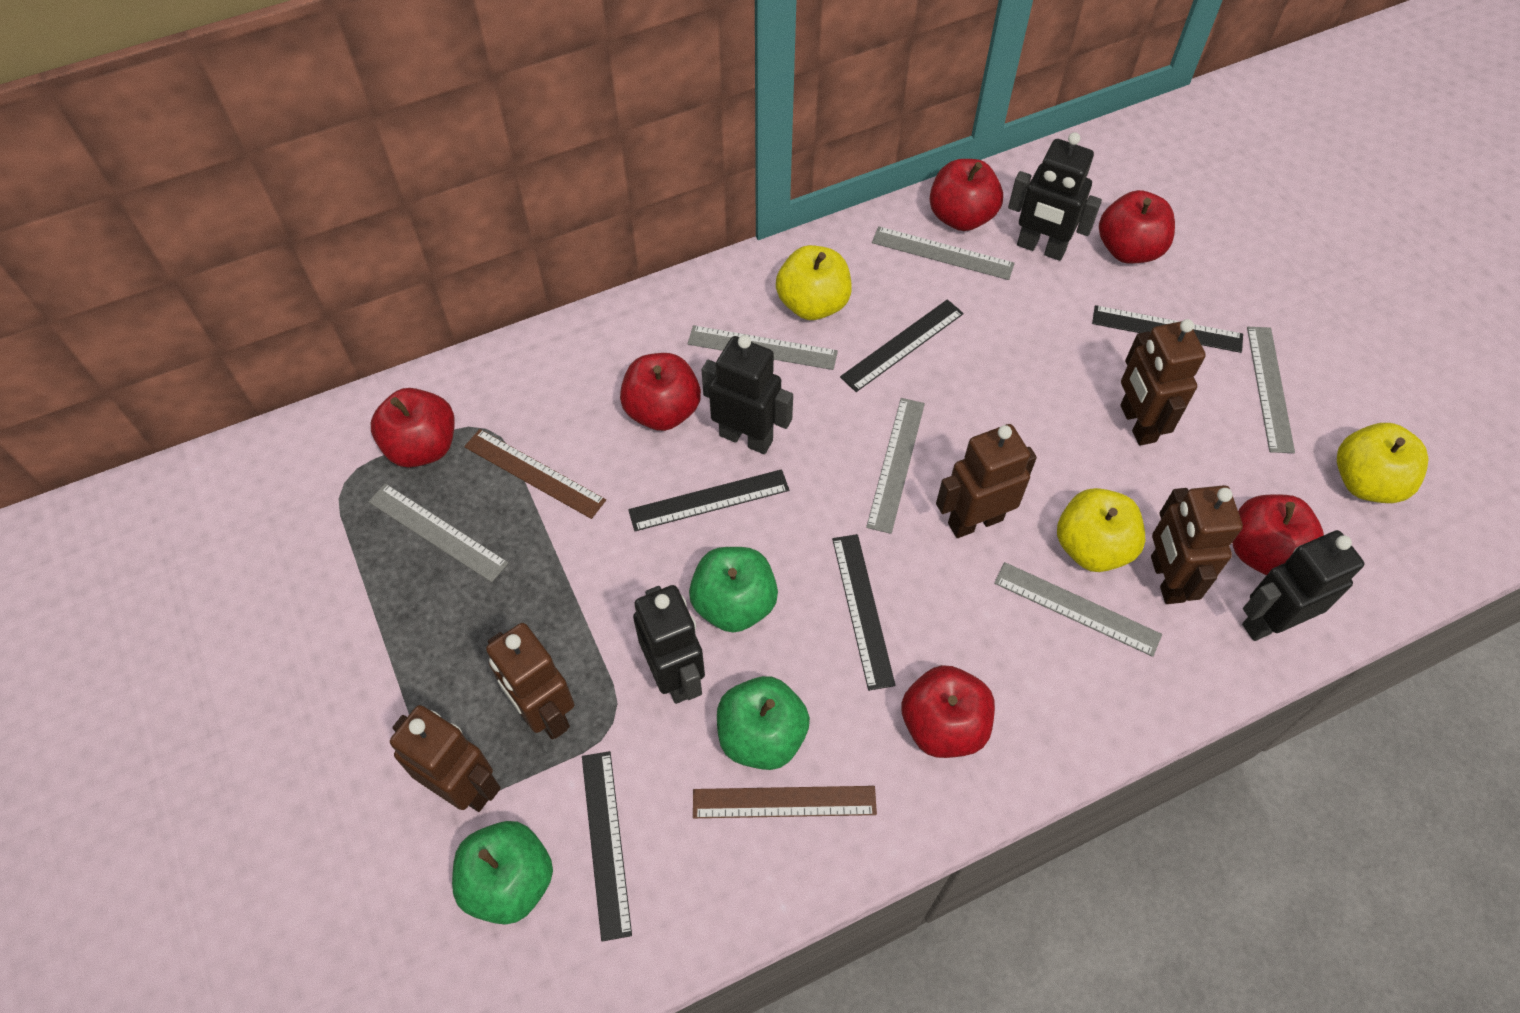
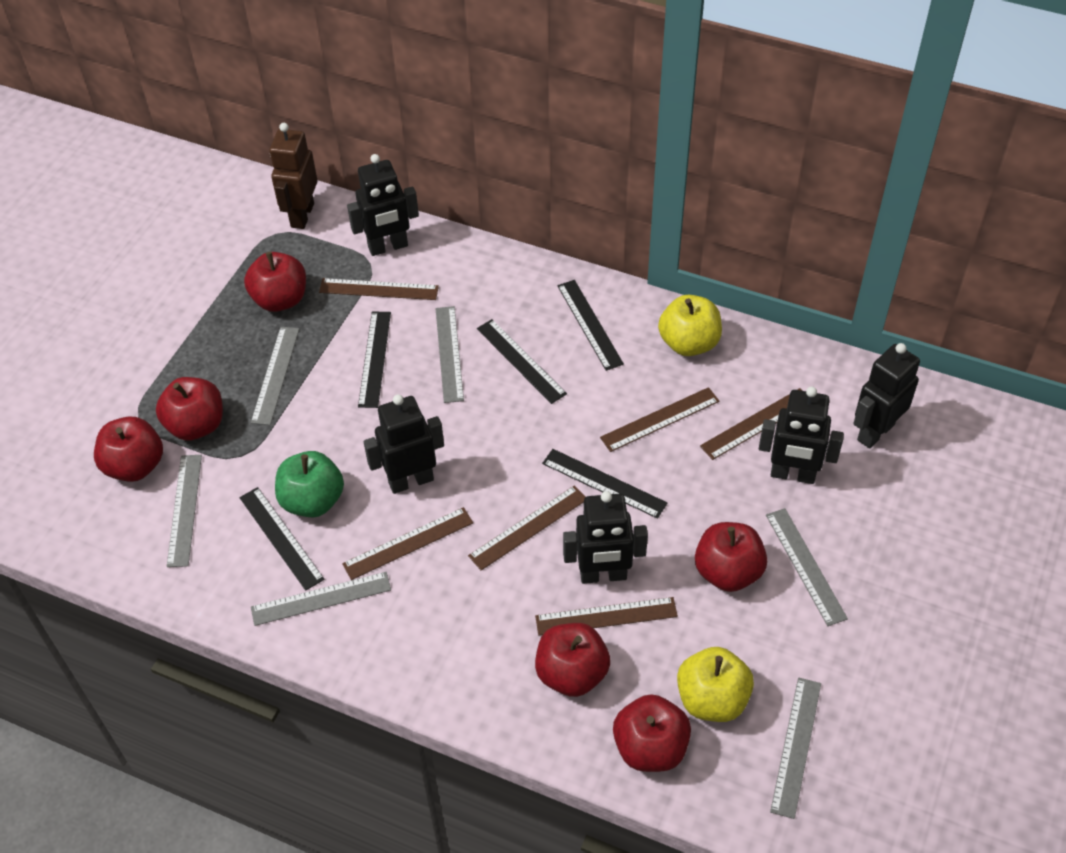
black robot: 4 -> 5
brown robot: 5 -> 1
brown ruler: 2 -> 6
green apple: 3 -> 1
yellow apple: 3 -> 2

